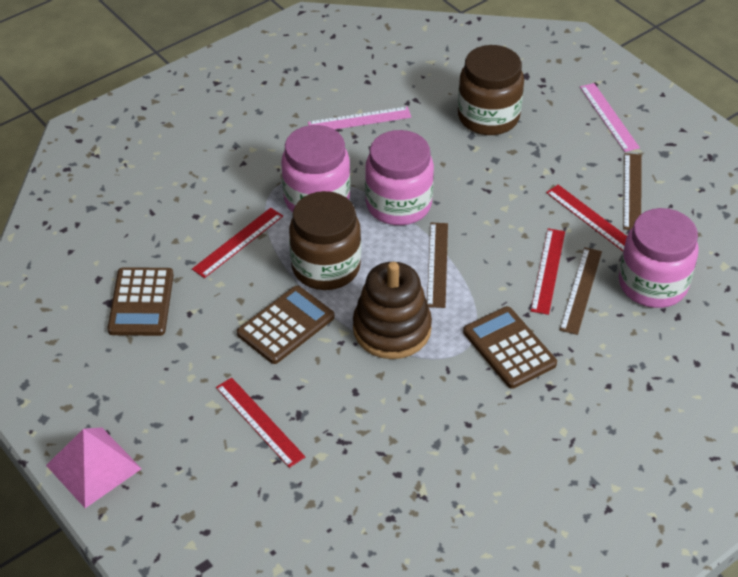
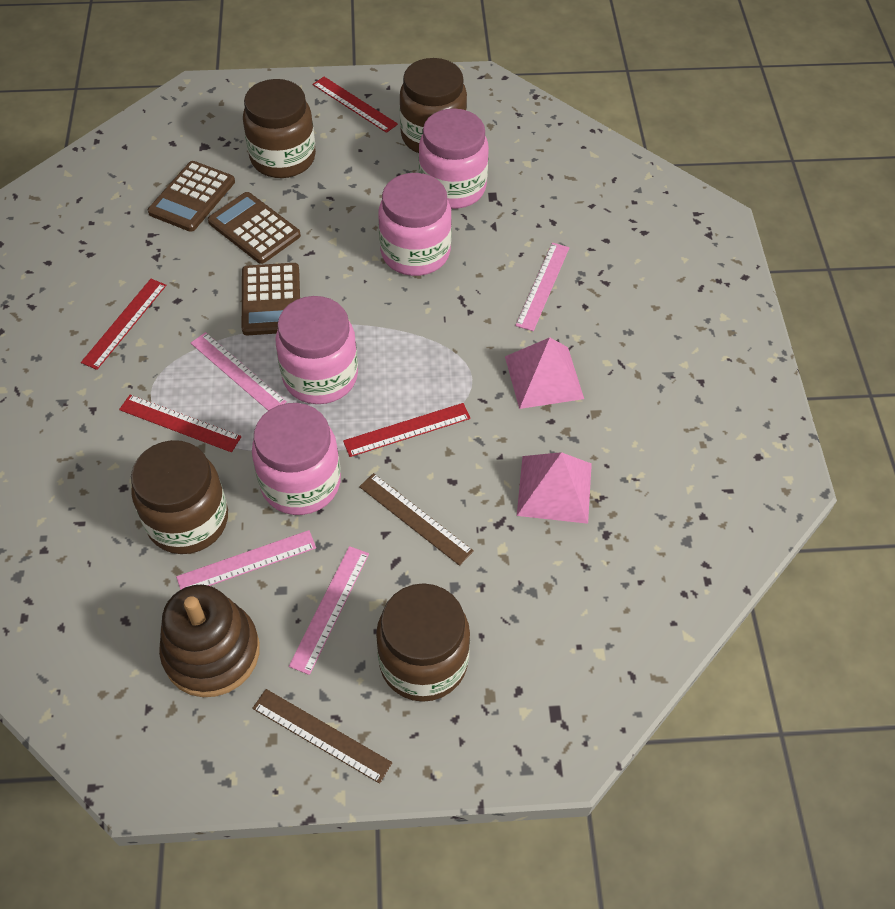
brown jar: 2 -> 4
brown ruler: 3 -> 2
pink jar: 3 -> 4
pink pyramid: 1 -> 2
pink ruler: 2 -> 4

